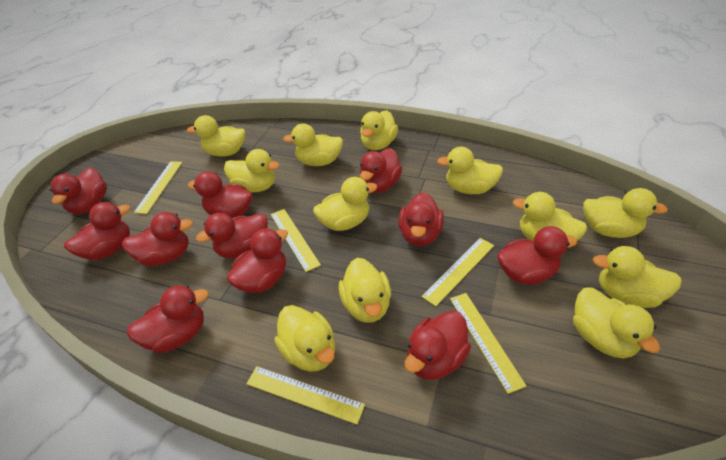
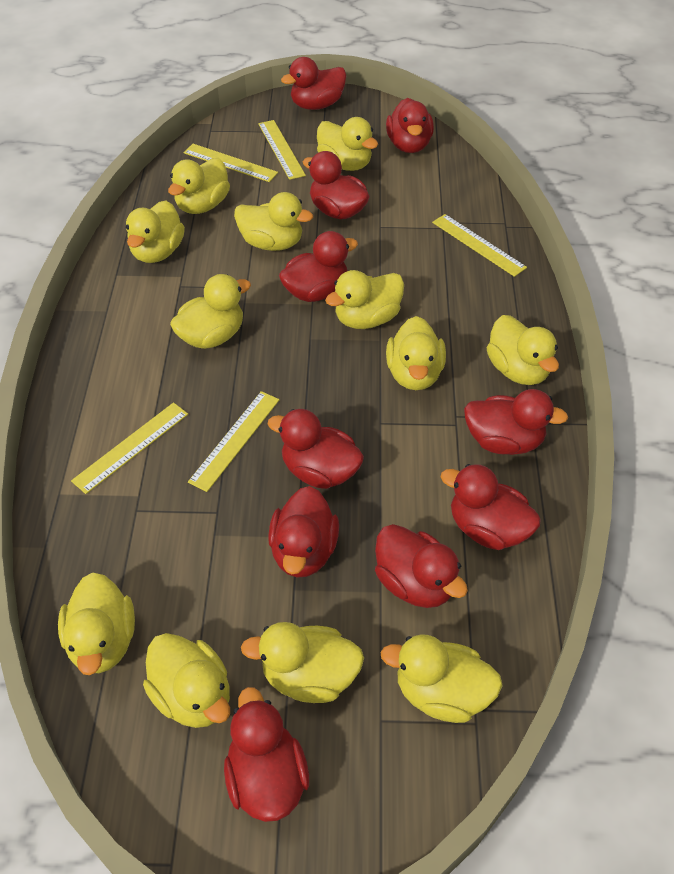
red duck: 11 -> 10

